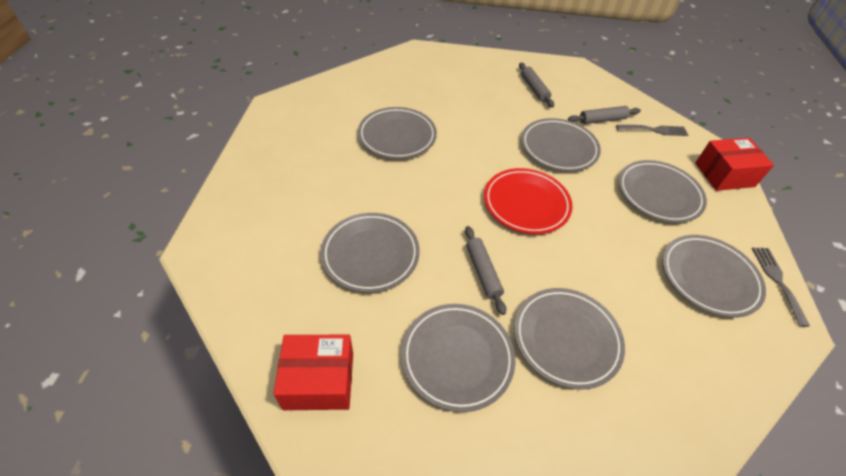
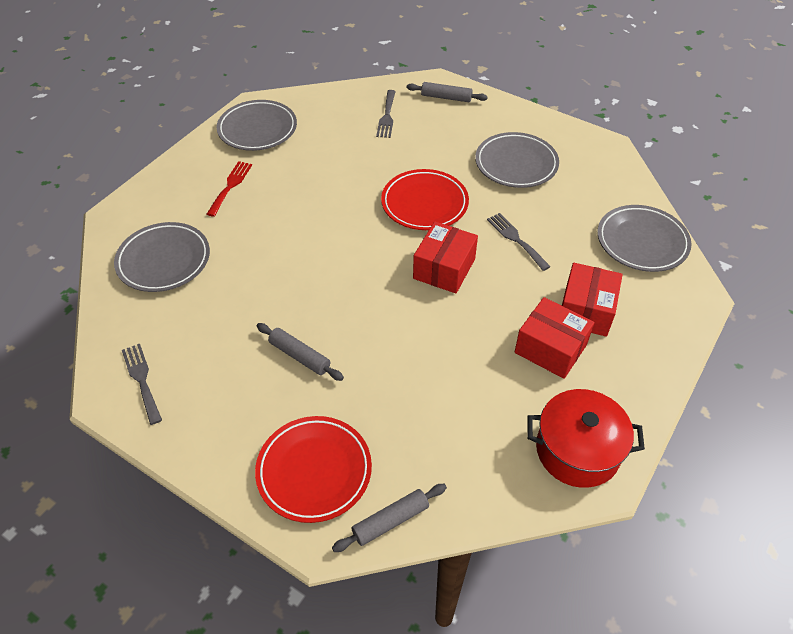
grey fork: 2 -> 3
grey plate: 7 -> 4
red box: 2 -> 3
red fork: 0 -> 1
red plate: 1 -> 2
red pot: 0 -> 1

